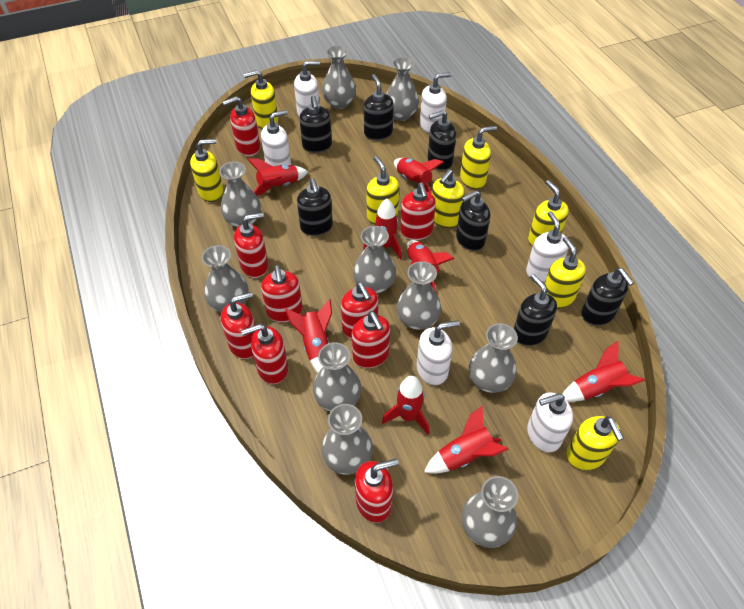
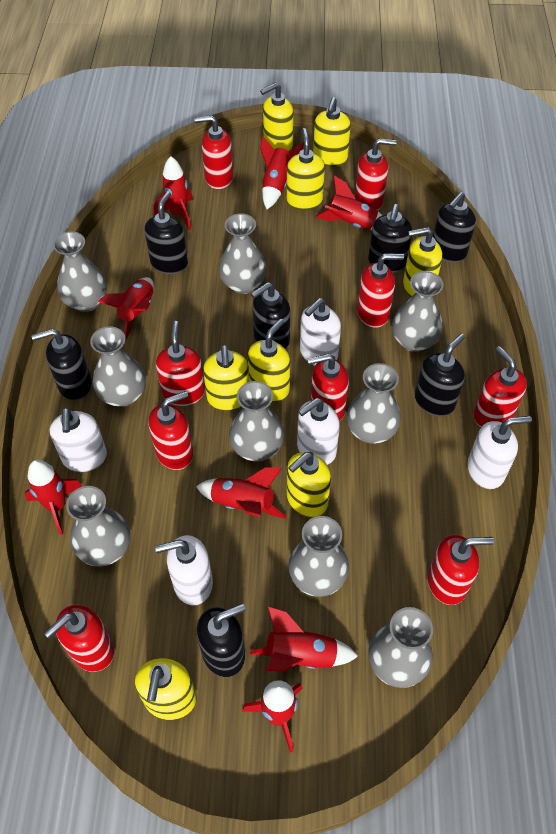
grey vase: 10 -> 9
white soap dispenser: 6 -> 5

